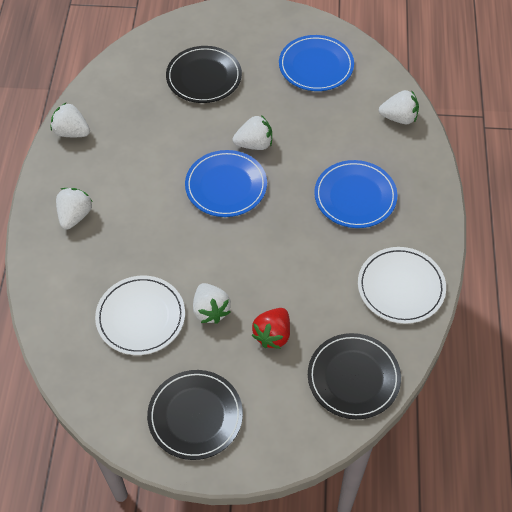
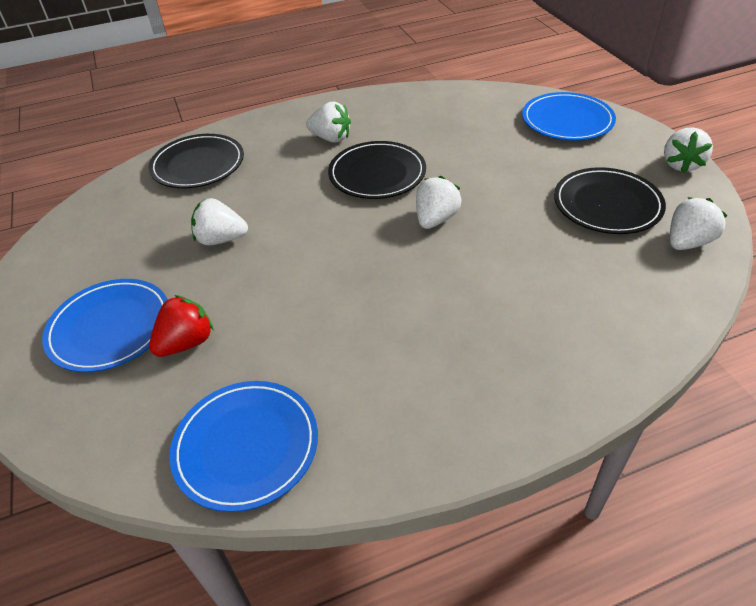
white plate: 2 -> 0

